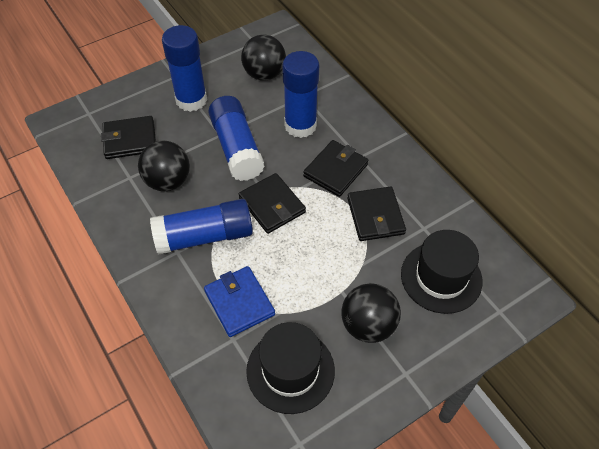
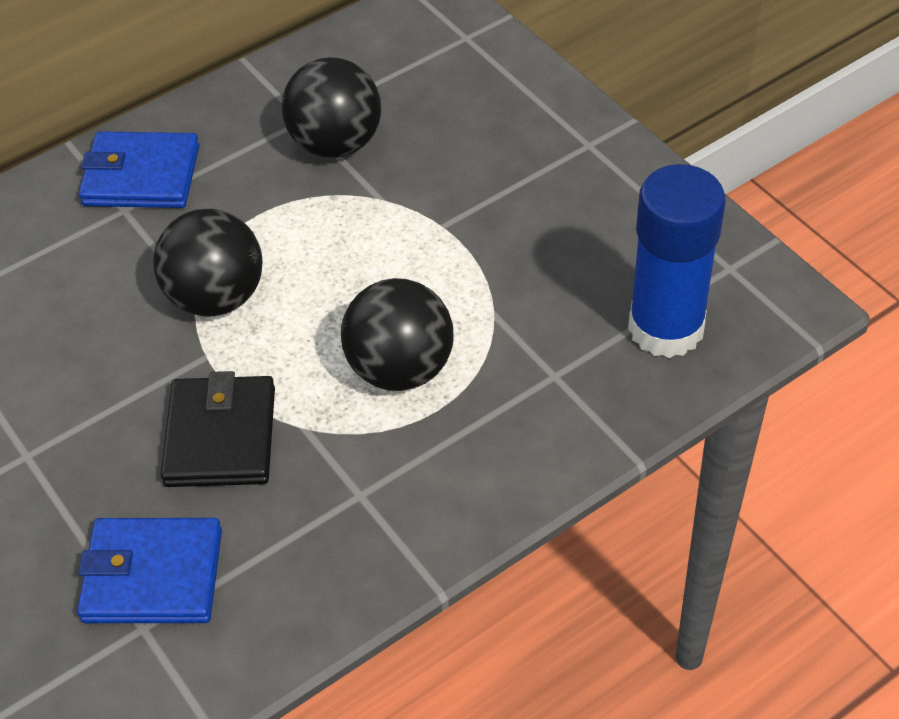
black hat: 2 -> 0
black wallet: 4 -> 1
blue glue stick: 4 -> 1
blue wallet: 1 -> 2

